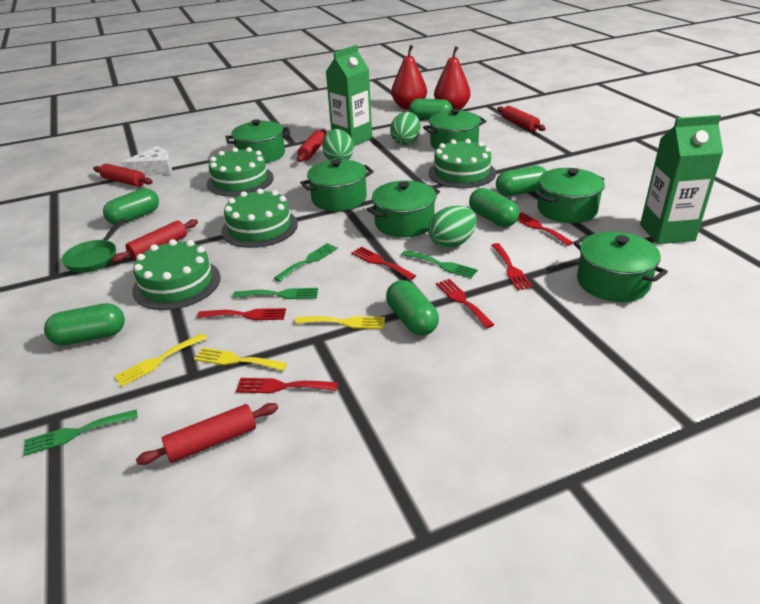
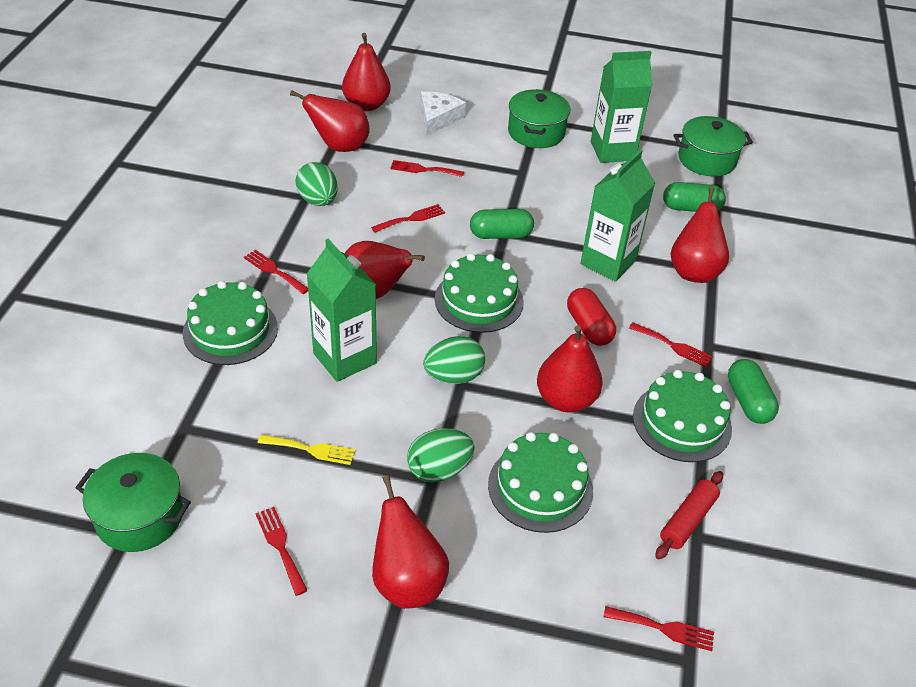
green capsule: 6 -> 3
green carton: 2 -> 3
green fork: 4 -> 0
green pan: 1 -> 0
green pot: 6 -> 3
red capsule: 0 -> 1
red pear: 2 -> 6
red rolling pin: 5 -> 1
yellow fork: 3 -> 1

